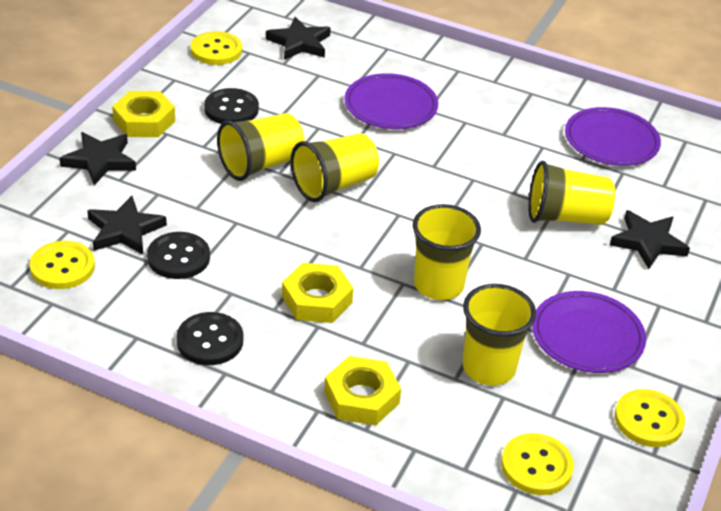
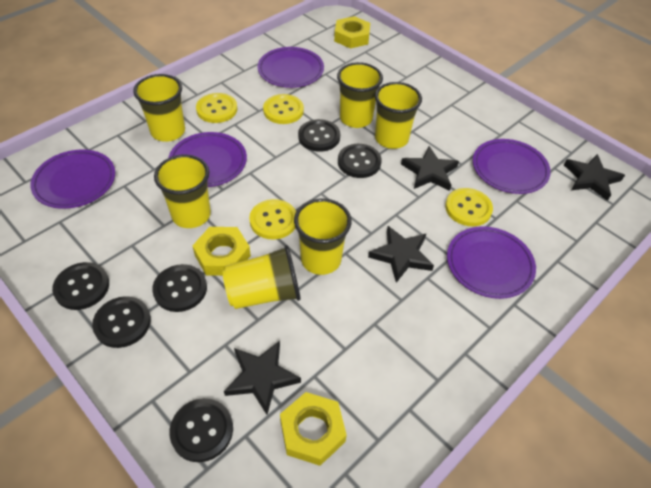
black button: 3 -> 6
purple plate: 3 -> 5
yellow cup: 5 -> 6

